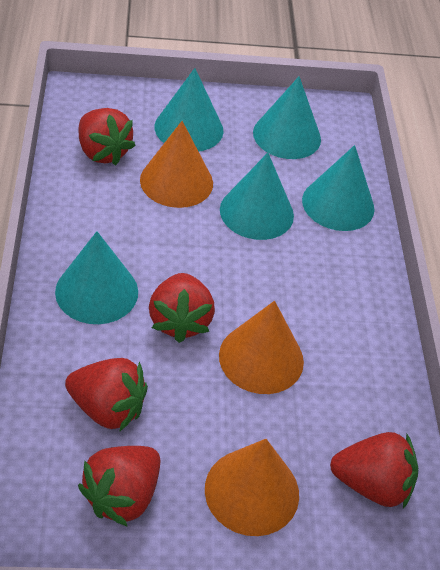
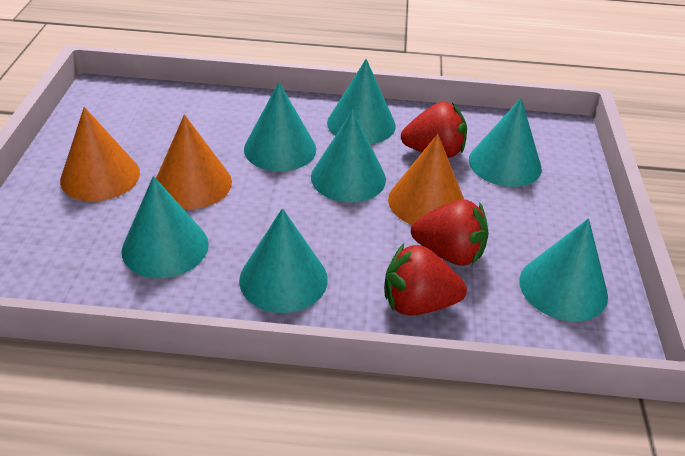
red strawberry: 5 -> 3
turquoise cone: 5 -> 7

